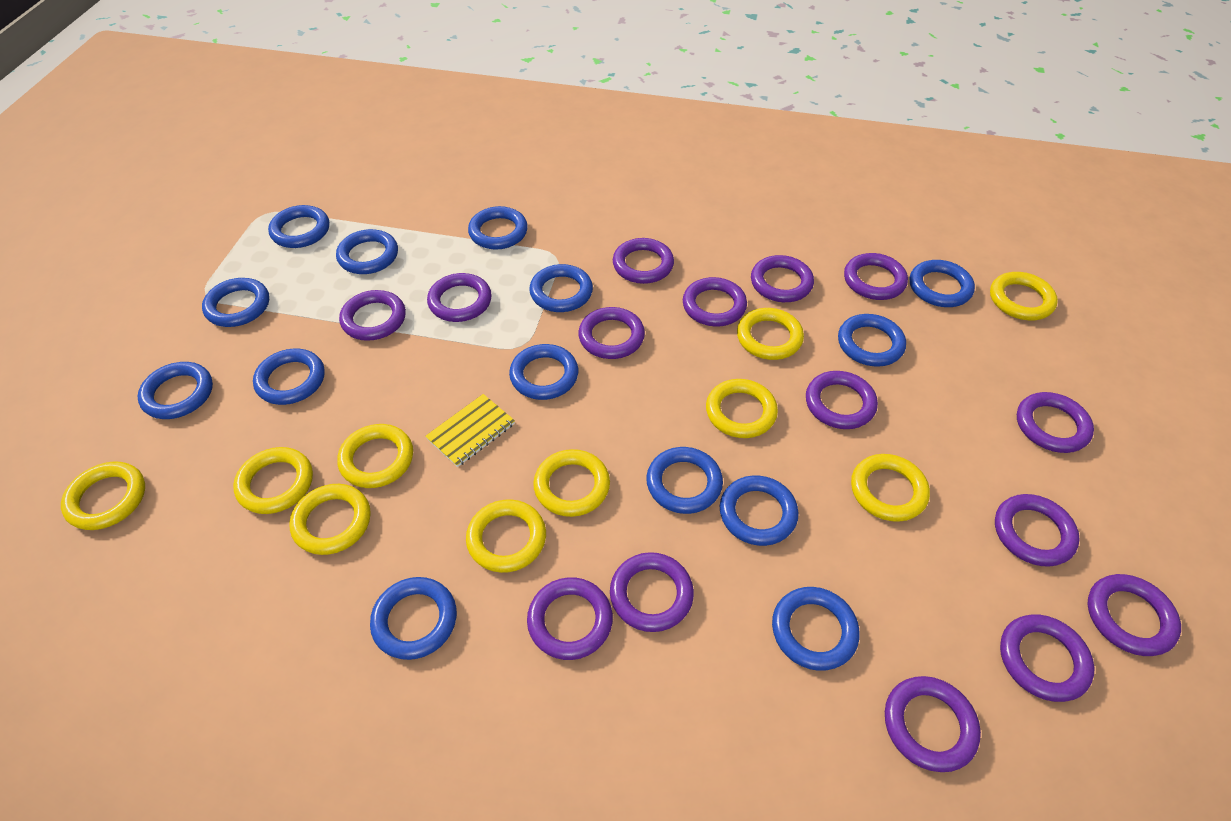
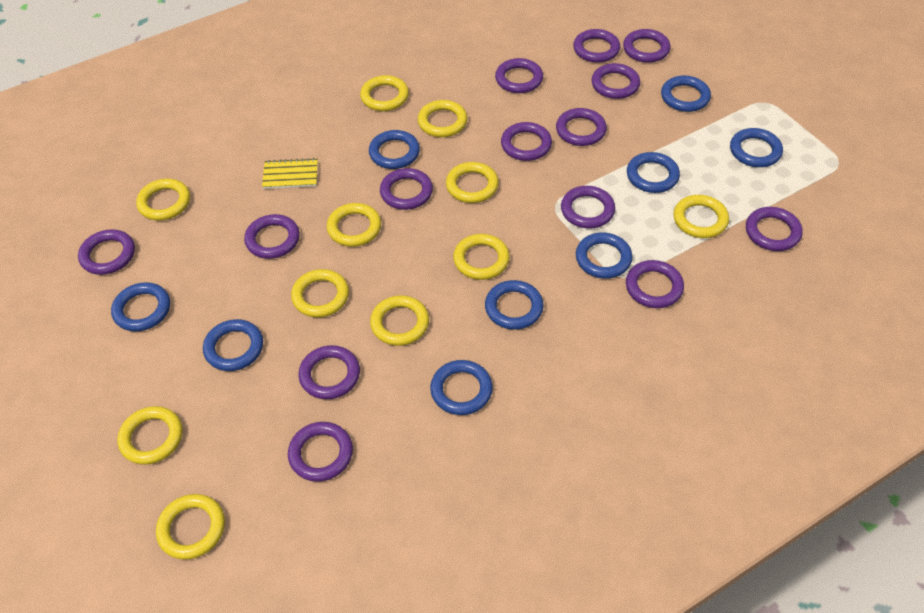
blue ring: 14 -> 9
purple ring: 15 -> 14
yellow ring: 10 -> 11

